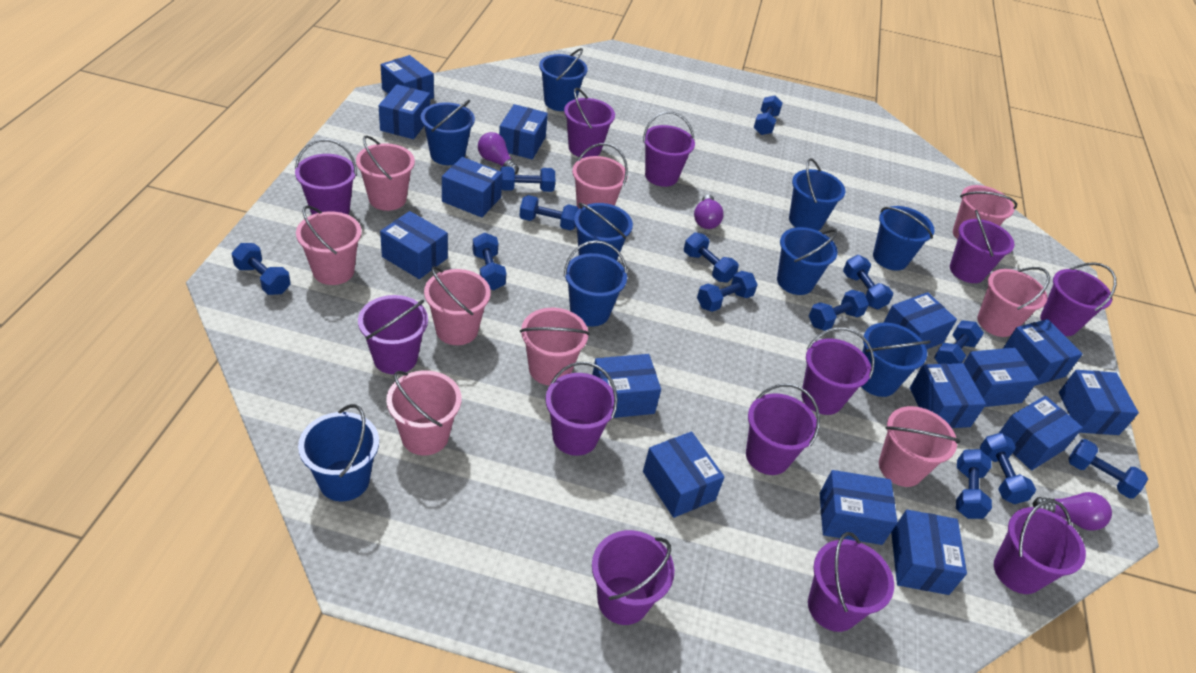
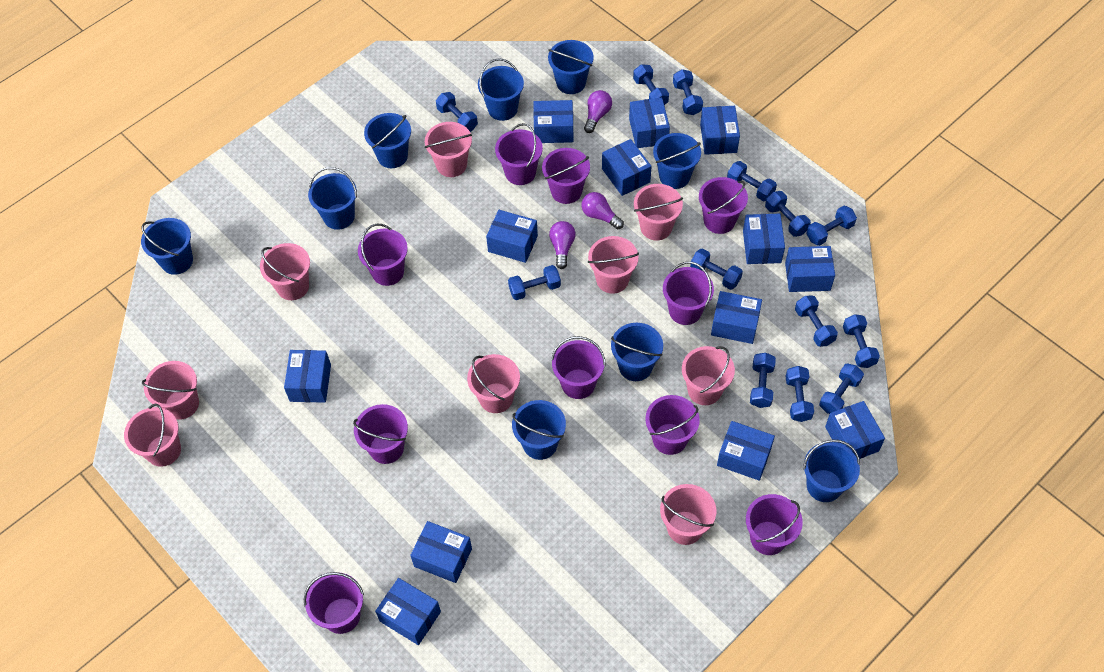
blue box: 15 -> 13
purple bucket: 12 -> 10

